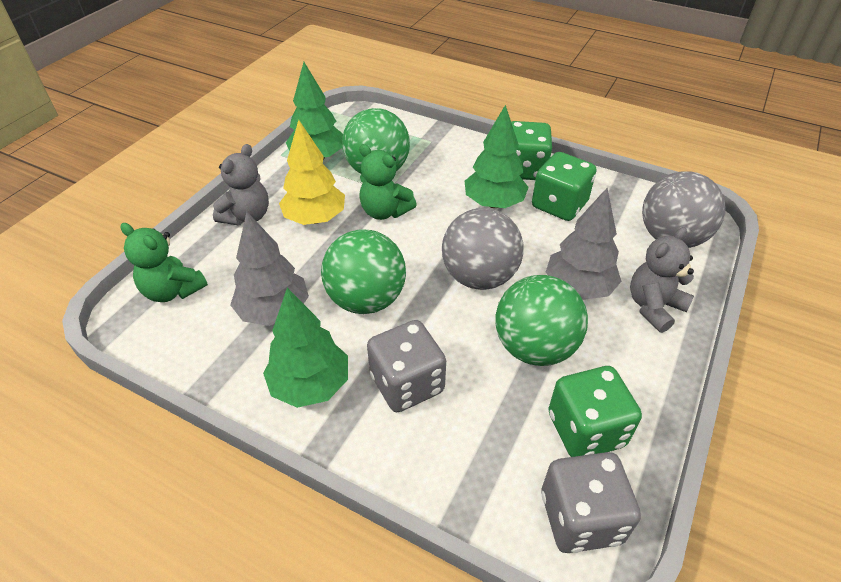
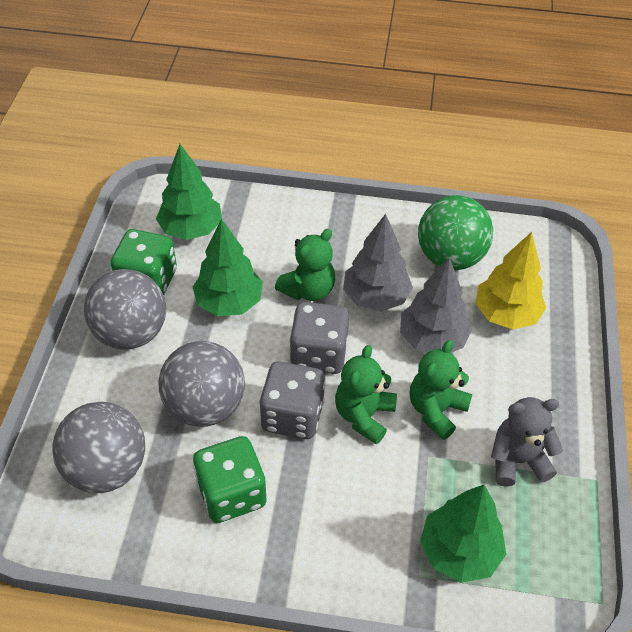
green ball: 3 -> 1
green dice: 3 -> 2
green teddy bear: 2 -> 3
grey ball: 2 -> 3
grey teddy bear: 2 -> 1

